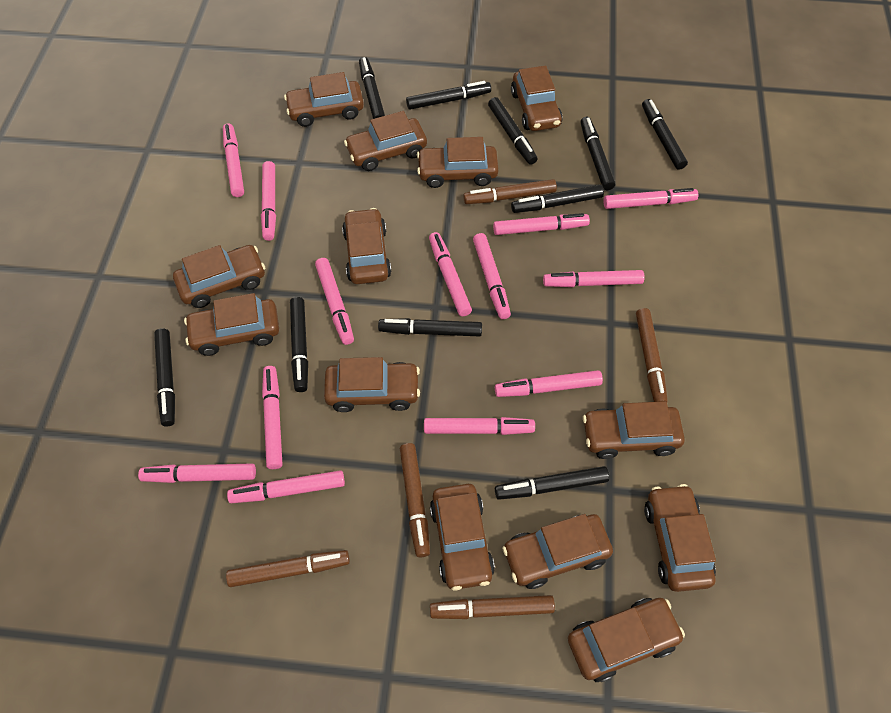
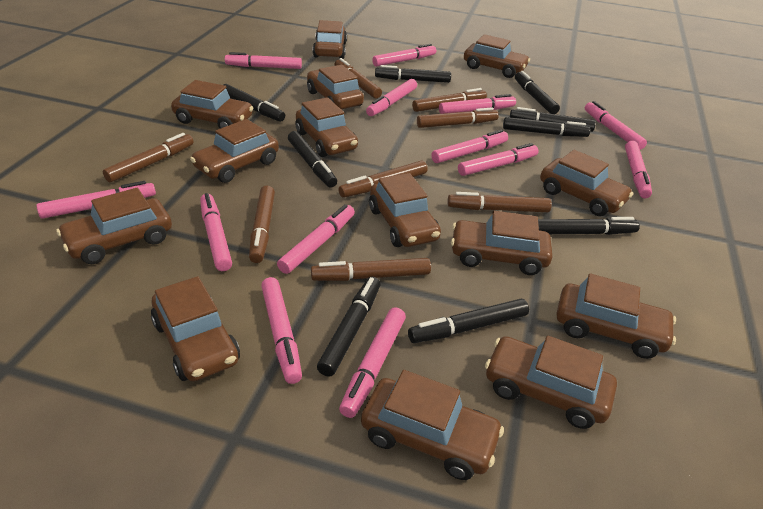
black marker: 10 -> 9
brown car: 13 -> 14
brown marker: 5 -> 8

